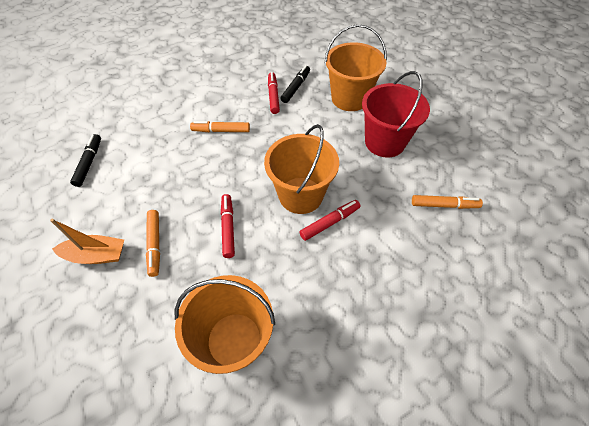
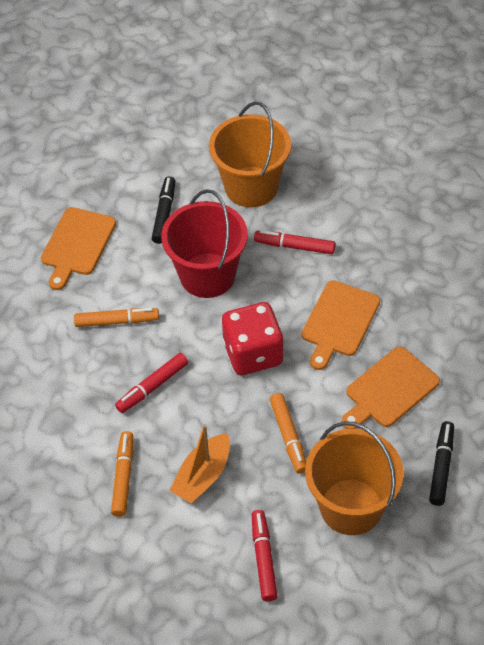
orange bucket: 3 -> 2
orange cutting board: 0 -> 3
red dice: 0 -> 1

